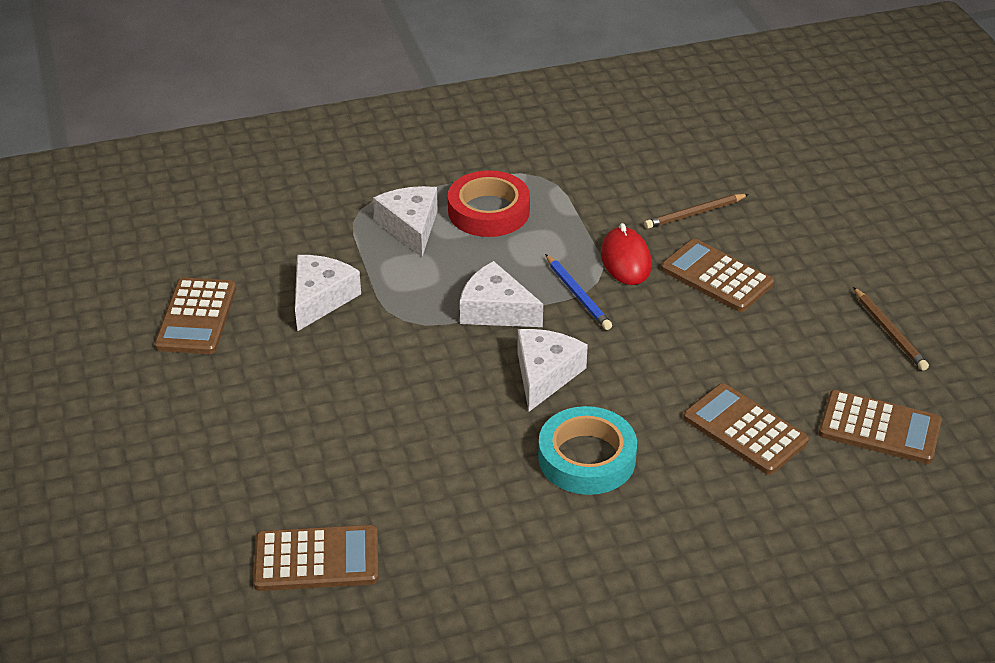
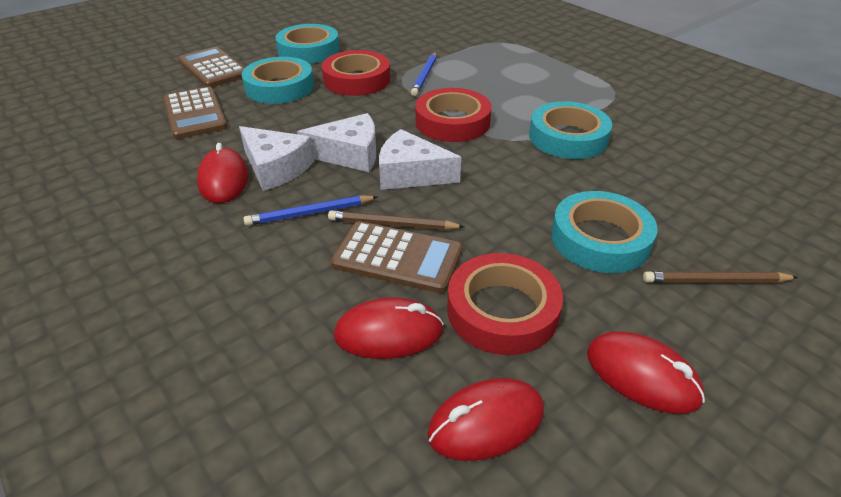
blue pencil: 1 -> 2
brown calculator: 5 -> 3
red mouse: 1 -> 4
red tape: 1 -> 3
turquoise tape: 1 -> 4
white cheese: 4 -> 3

